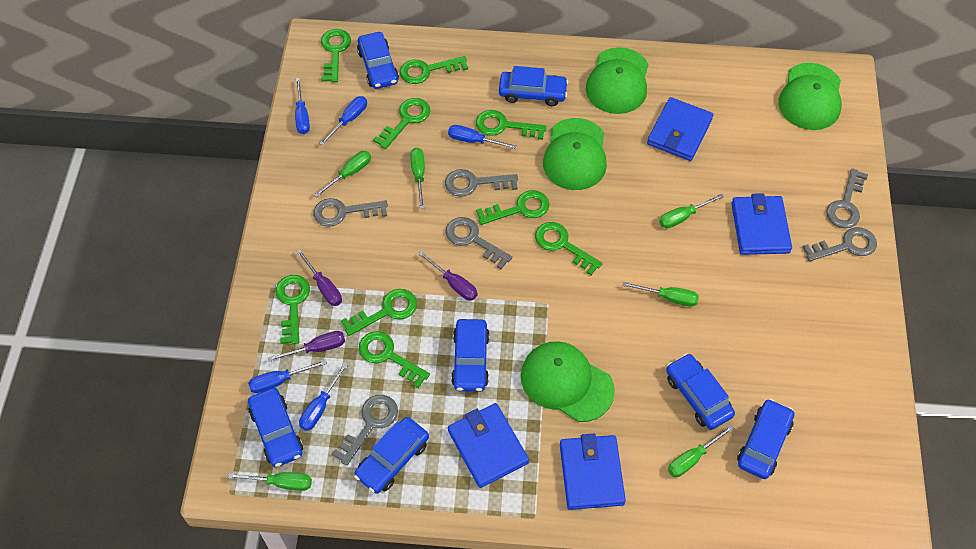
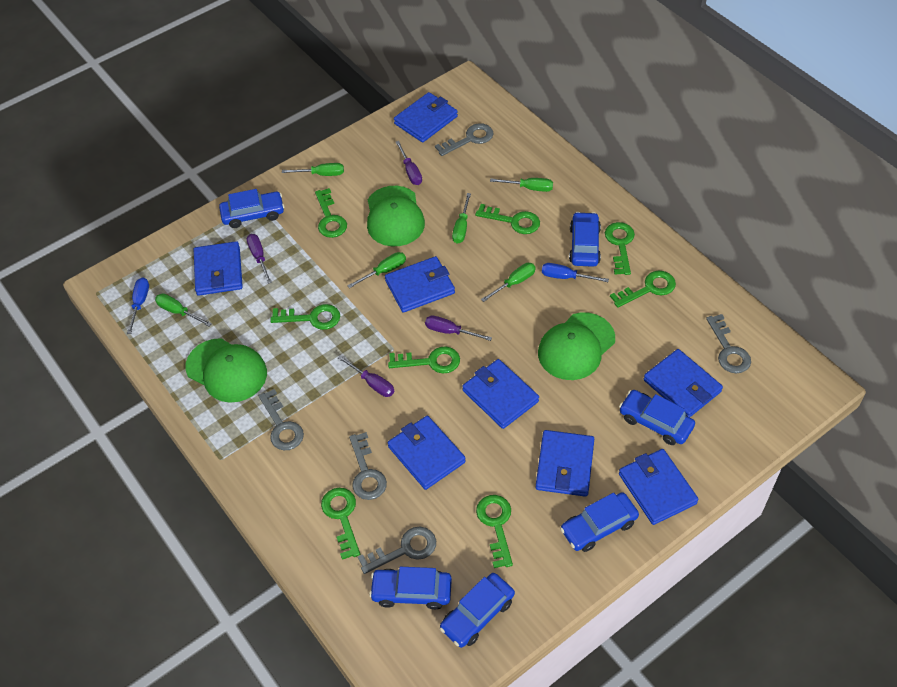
blue car: 7 -> 6
blue screwdriver: 5 -> 2
blue wallet: 4 -> 8
green cap: 4 -> 3
green key: 9 -> 8
grey key: 6 -> 5
purple screwdriver: 3 -> 4

